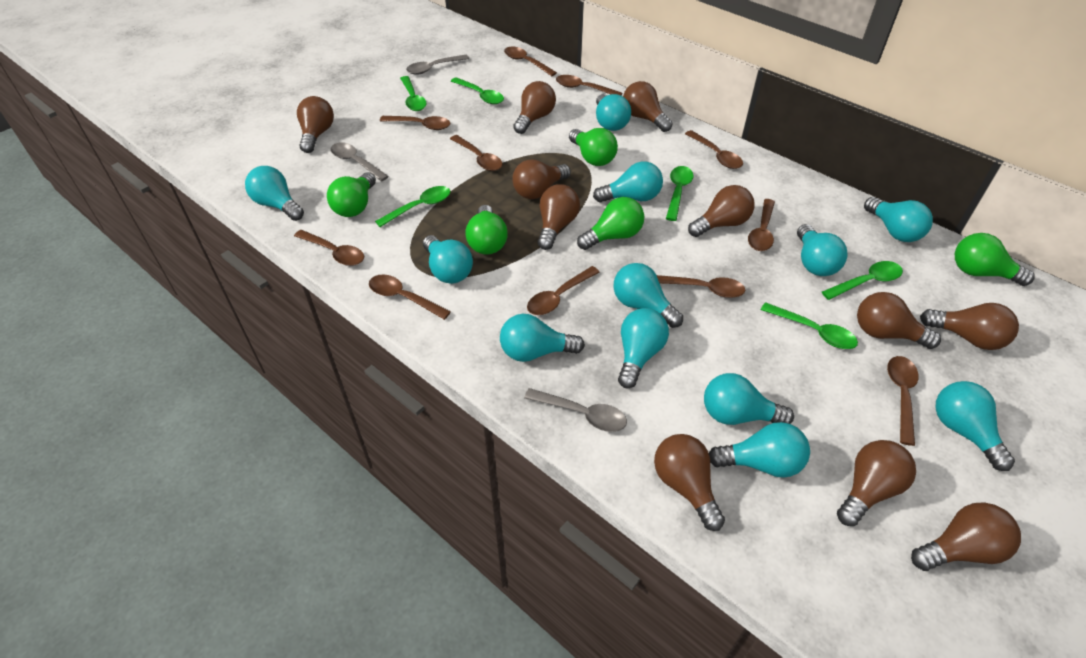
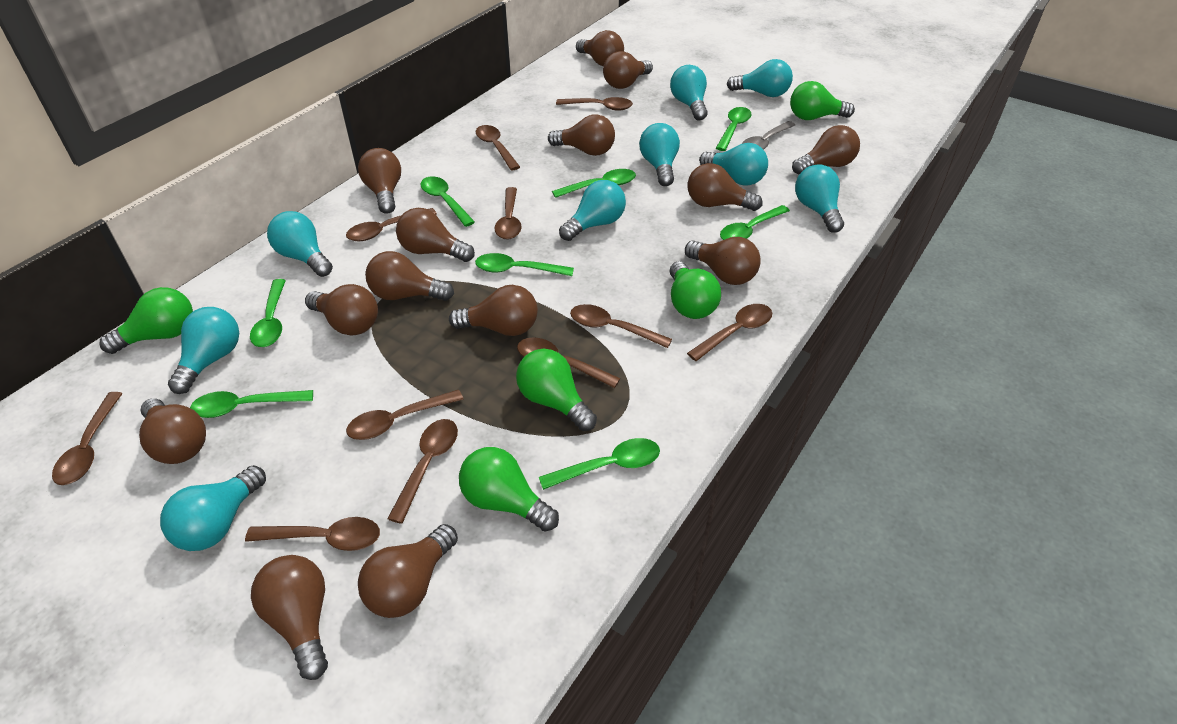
brown light bulb: 11 -> 14
green spoon: 6 -> 8
grey spoon: 3 -> 1
turquoise light bulb: 12 -> 9

